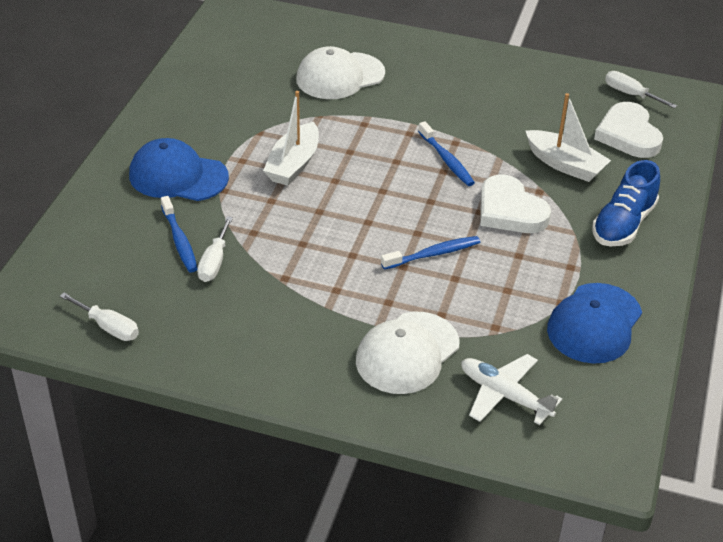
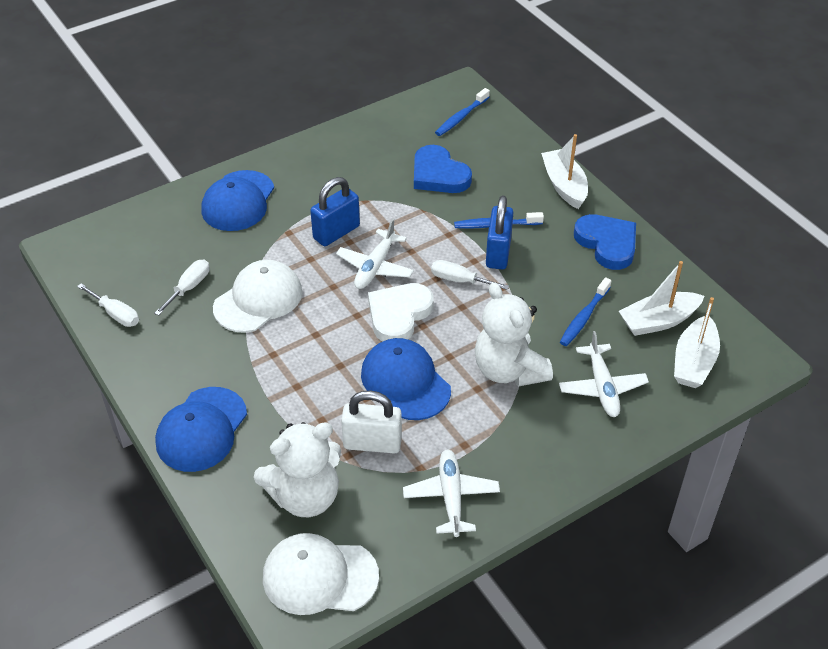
blue cap: 2 -> 3
blue heart: 0 -> 2
blue padlock: 0 -> 2
blue shoe: 1 -> 0
white boat: 2 -> 3
white heart: 2 -> 1
white padlock: 0 -> 1
white plane: 1 -> 3
white teddy bear: 0 -> 2

